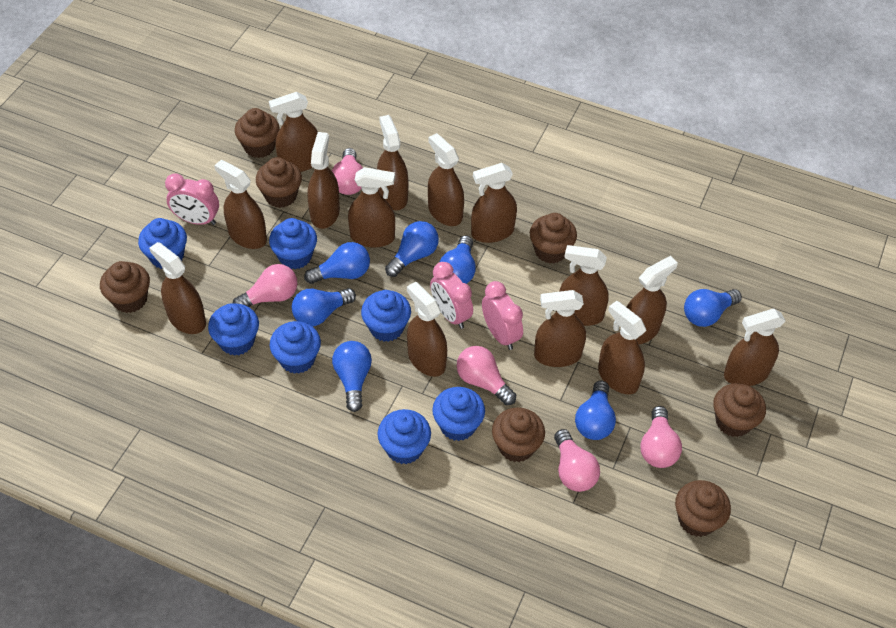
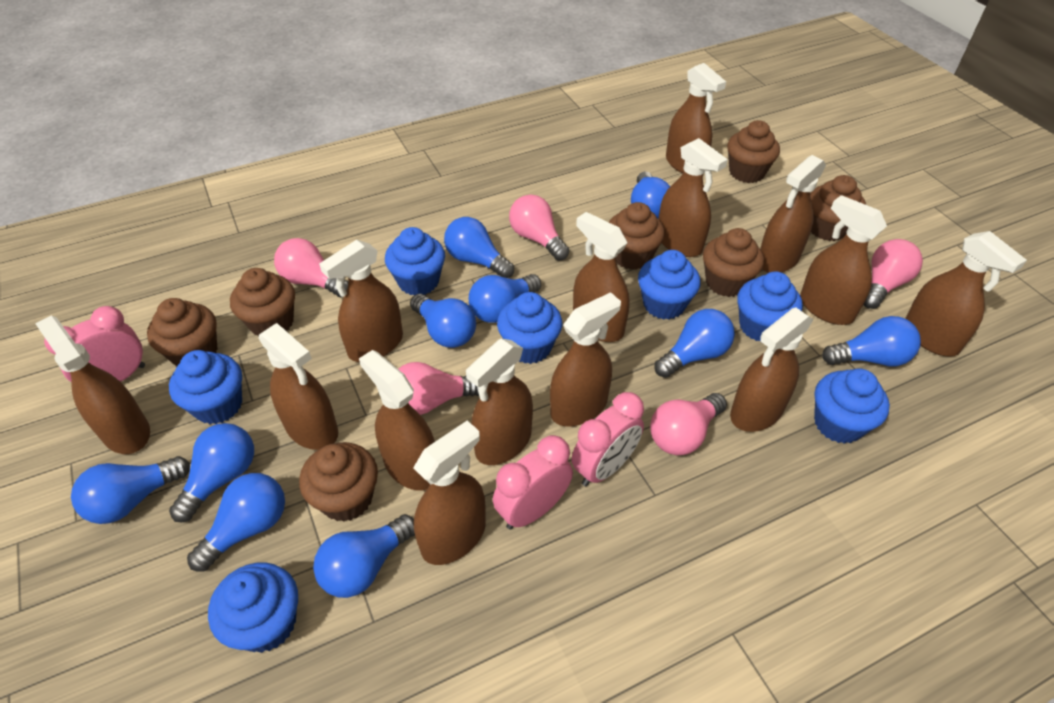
blue light bulb: 7 -> 10

